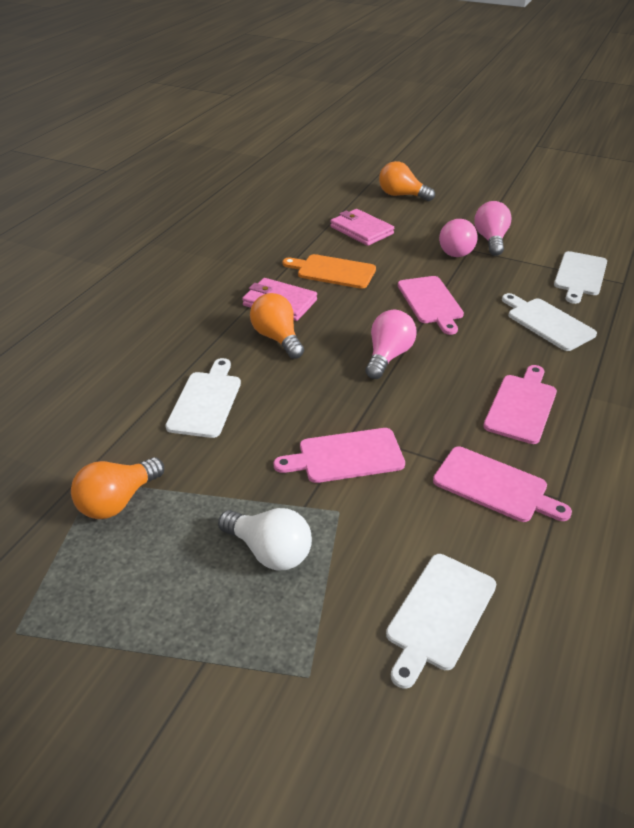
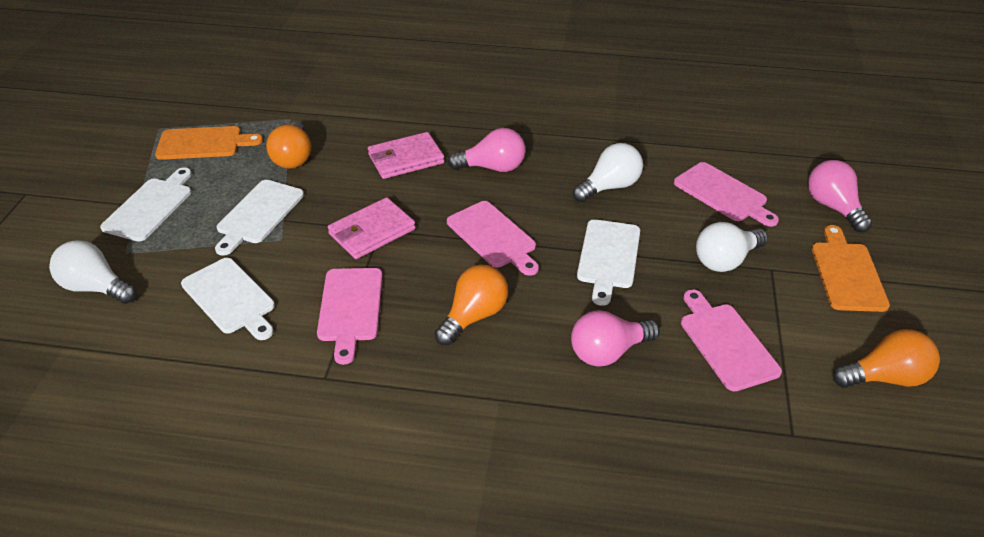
orange cutting board: 1 -> 2
white light bulb: 1 -> 3

